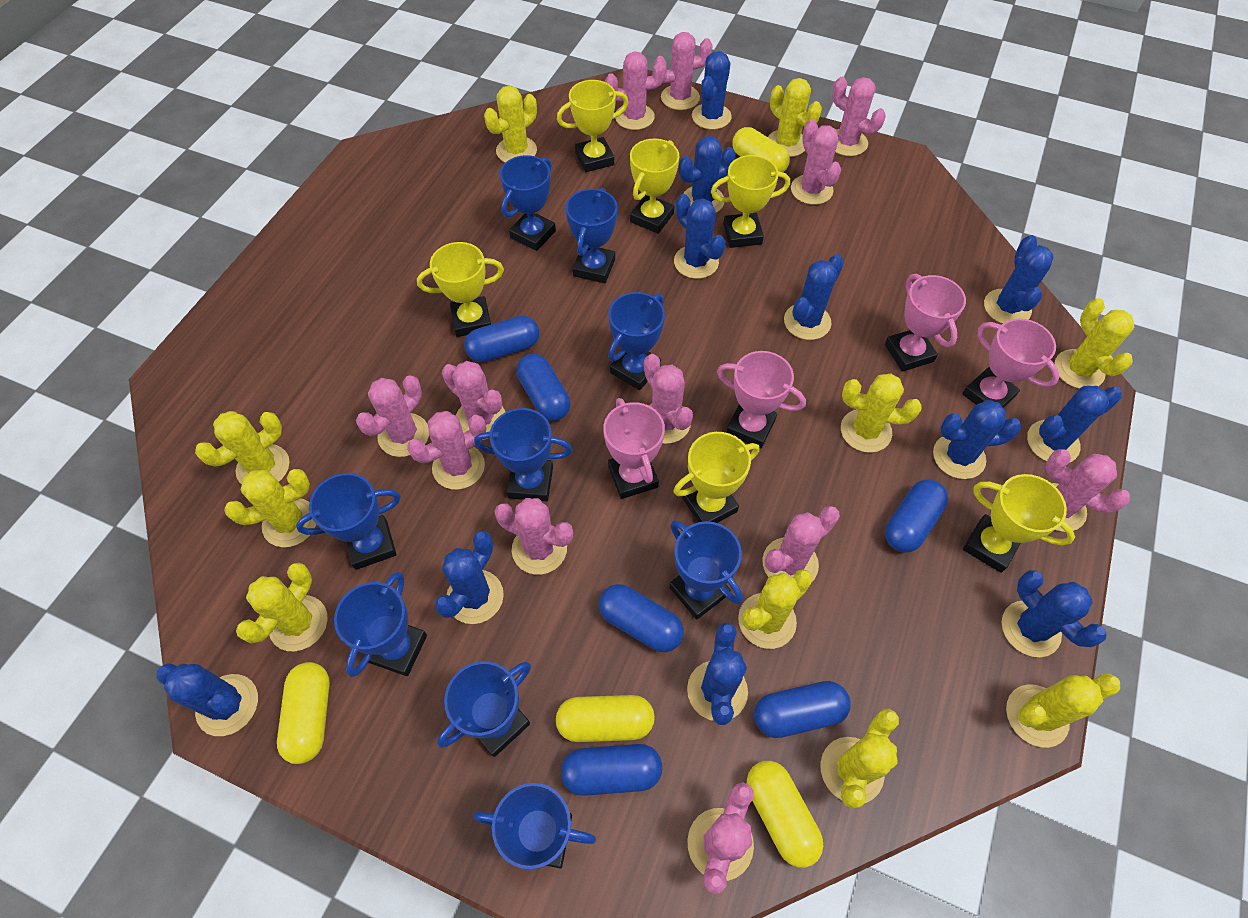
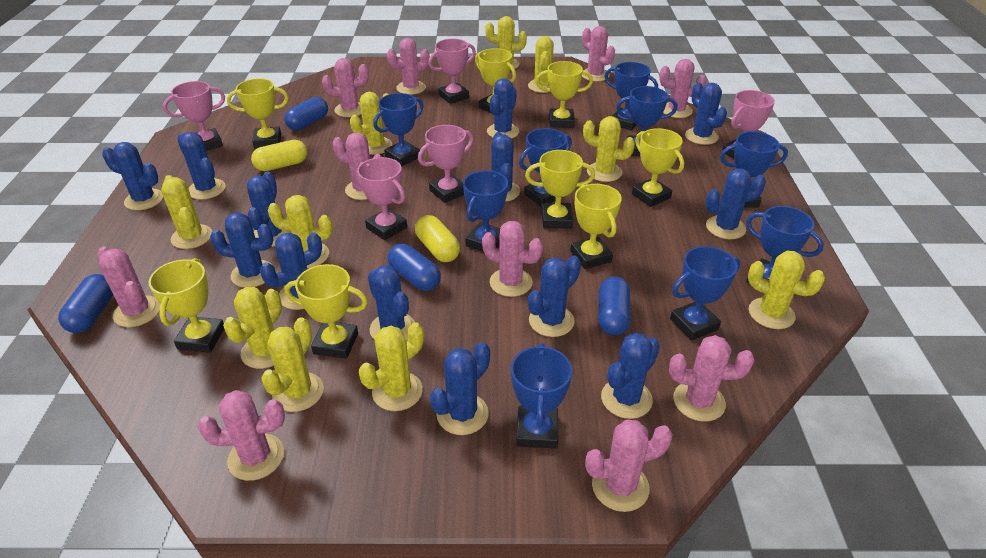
blue cactus: 11 -> 13
blue capsule: 6 -> 4
pink cactus: 12 -> 10
pink trophy: 4 -> 5
yellow capsule: 4 -> 2
yellow trophy: 6 -> 8

